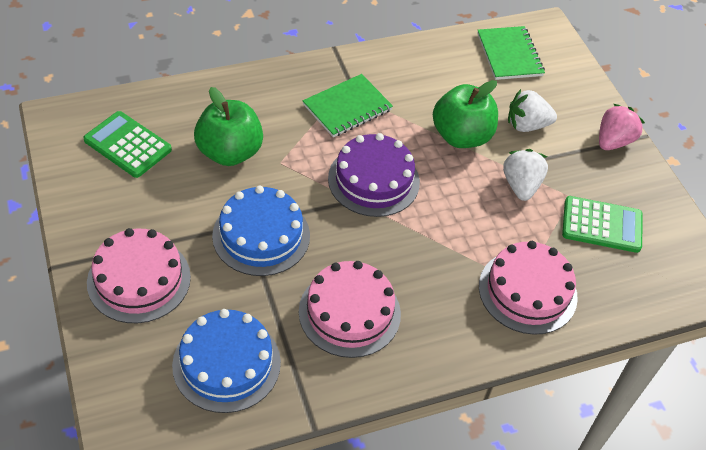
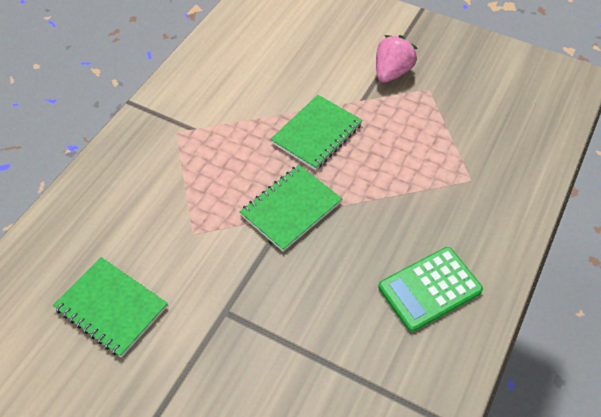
blue cake: 2 -> 0
green apple: 2 -> 0
green calculator: 2 -> 1
green notebook: 2 -> 3
pink cake: 3 -> 0
purple cake: 1 -> 0
white strawberry: 2 -> 0

